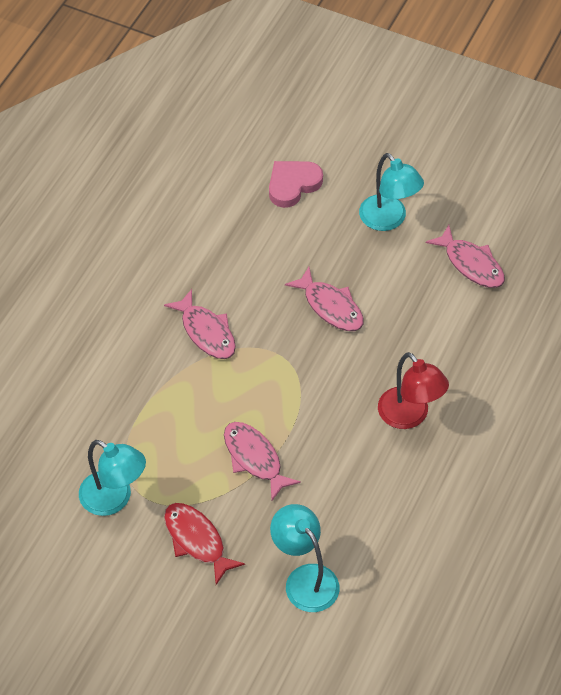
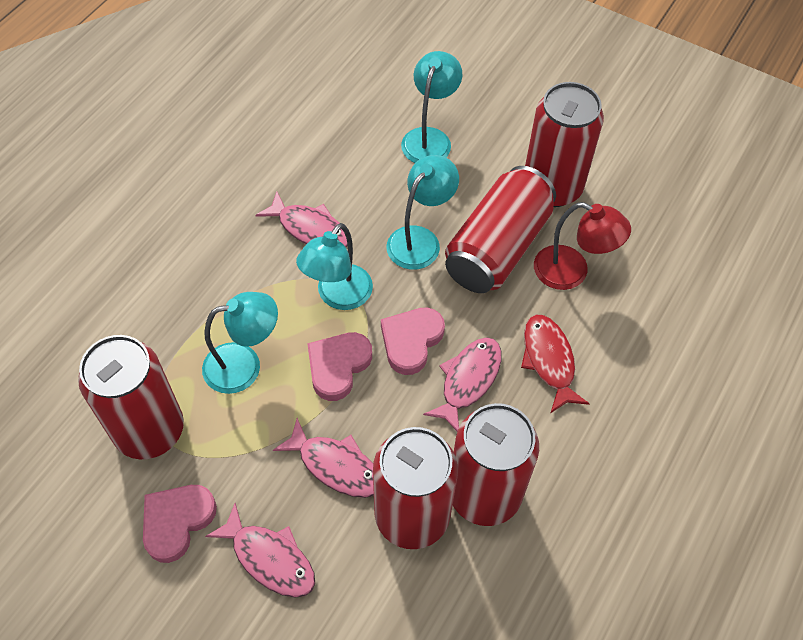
pink heart: 1 -> 3
red can: 0 -> 5
turquoise lamp: 3 -> 4

